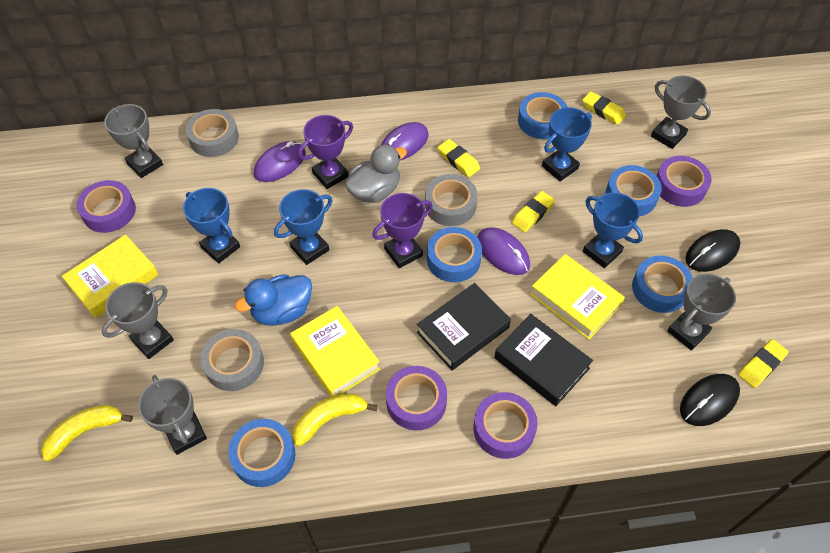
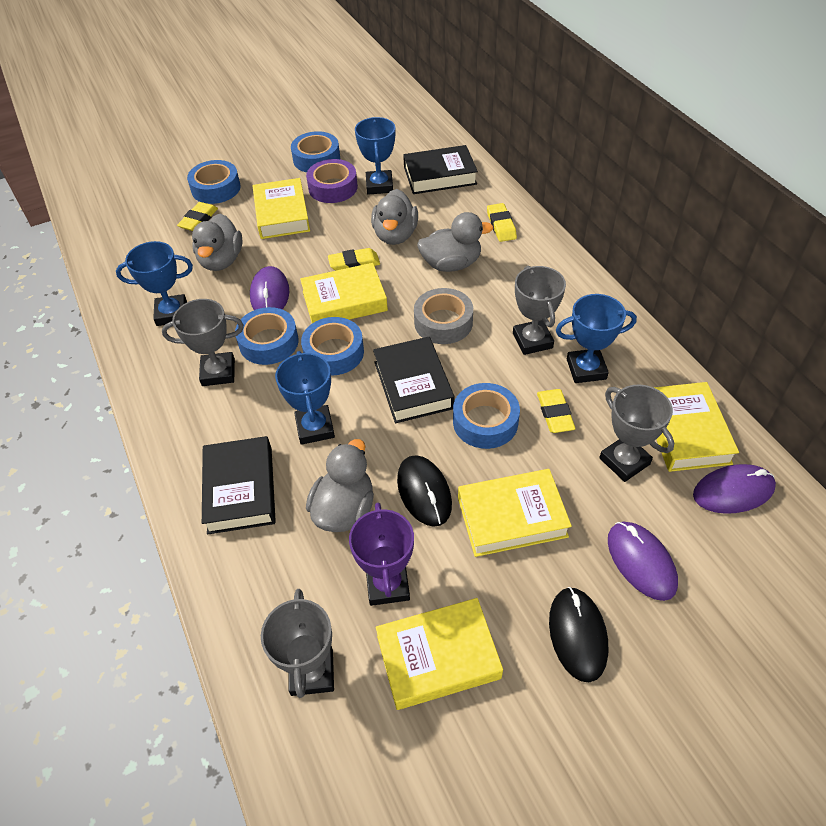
black book: 2 -> 3
blue duck: 1 -> 0
grey duck: 1 -> 4
grey tape: 3 -> 1
grey trophy: 5 -> 4
purple tape: 4 -> 1
purple trophy: 2 -> 1
yellow banana: 2 -> 0
yellow book: 3 -> 5

